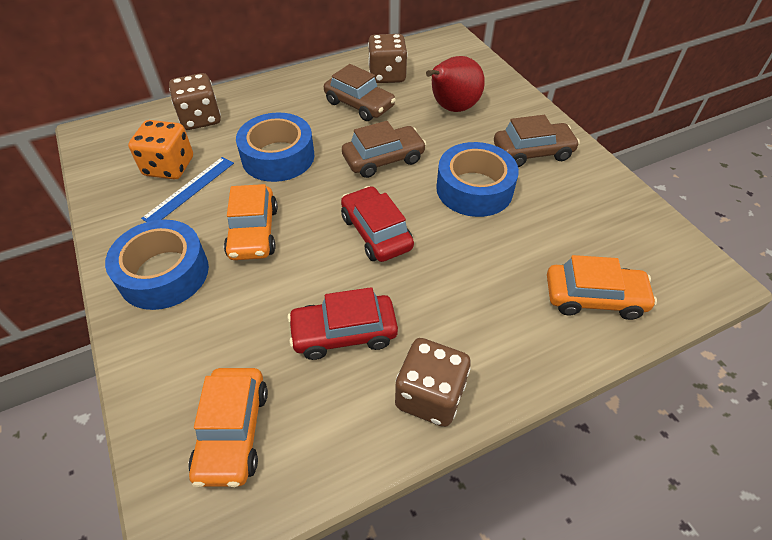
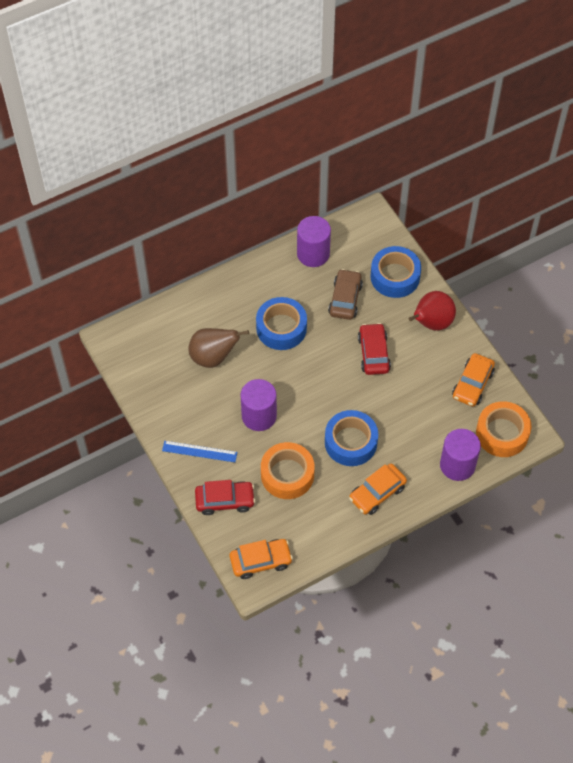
brown car: 3 -> 1
brown dice: 3 -> 0
brown pear: 0 -> 1
orange dice: 1 -> 0
orange tape: 0 -> 2
purple cylinder: 0 -> 3

